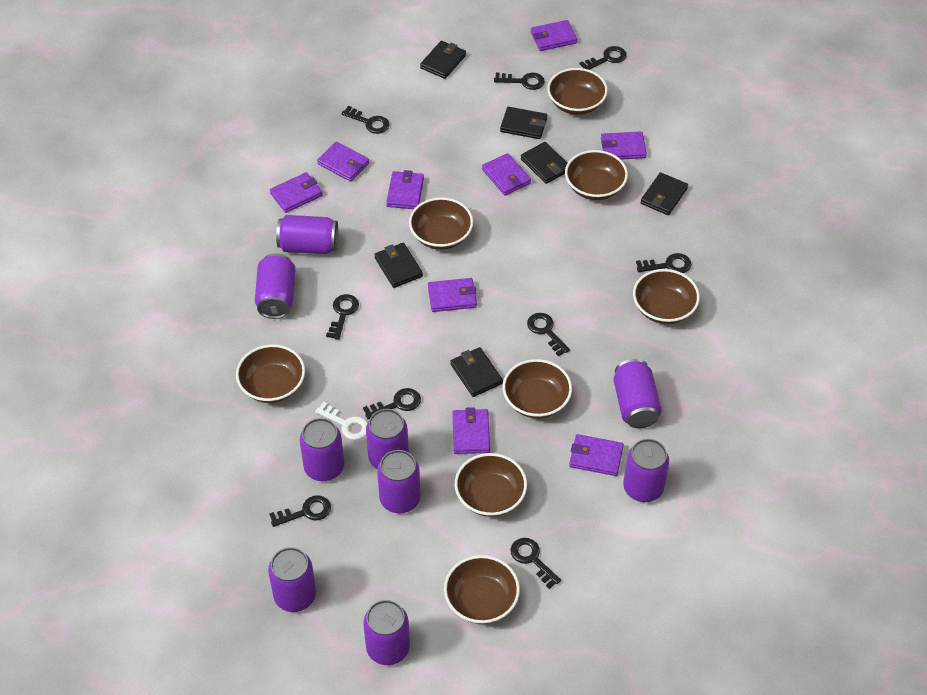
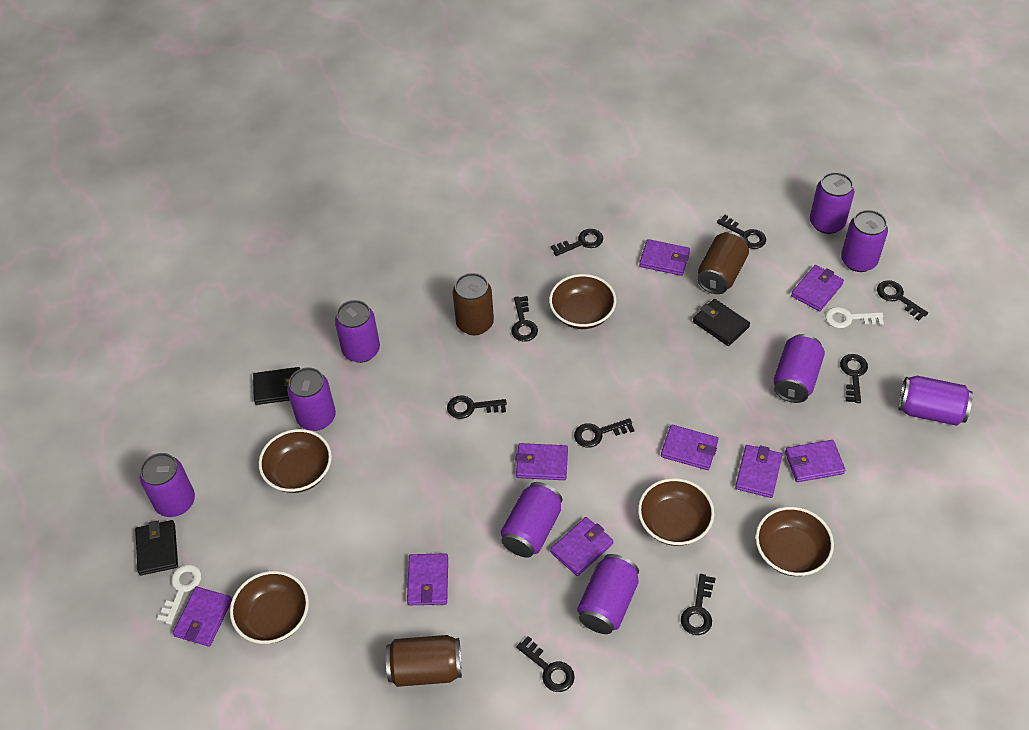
black wallet: 6 -> 3
brown bowl: 8 -> 5
brown can: 0 -> 3
white key: 1 -> 2

